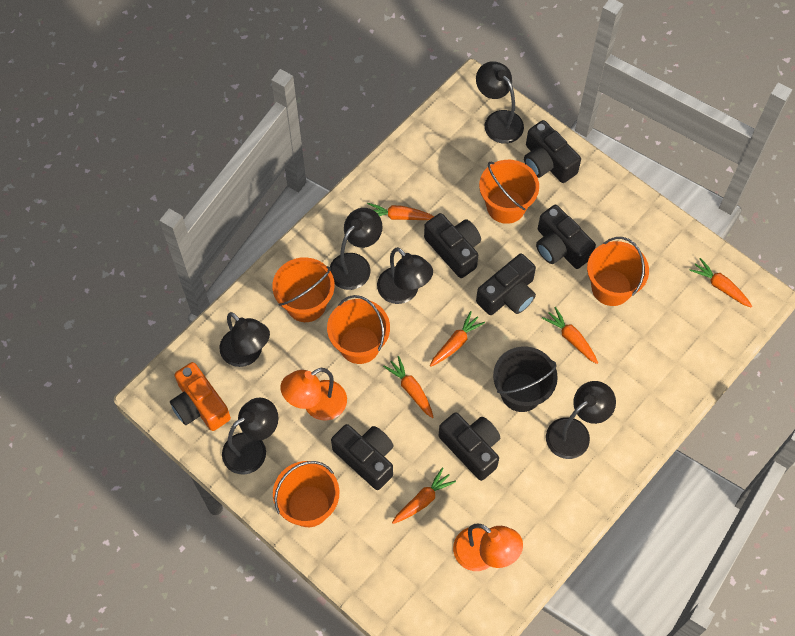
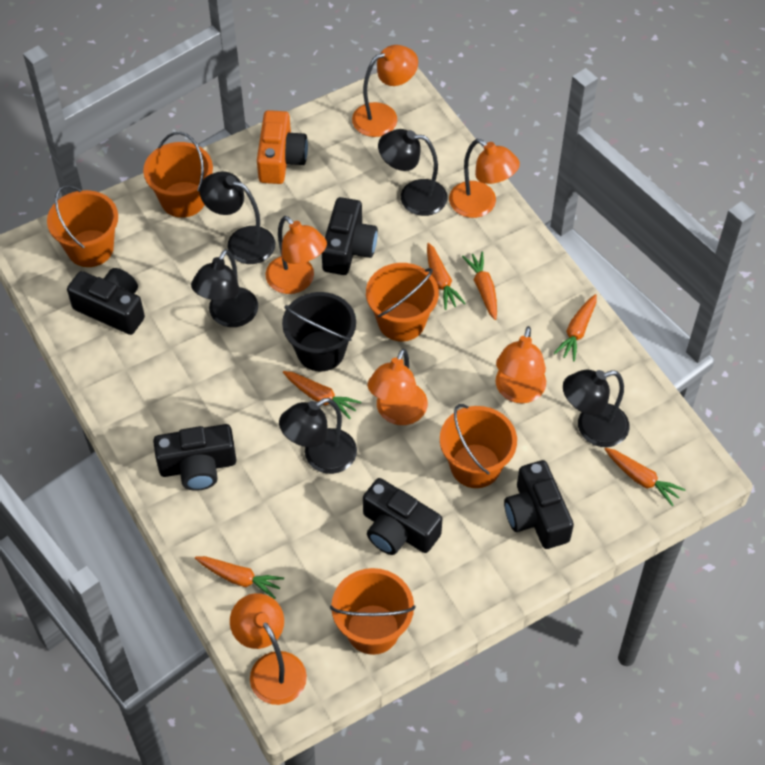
black camera: 6 -> 5
black lamp: 6 -> 5
orange lamp: 2 -> 6

